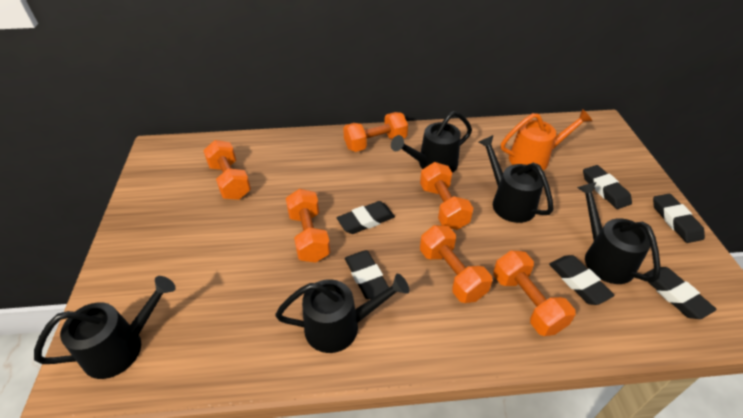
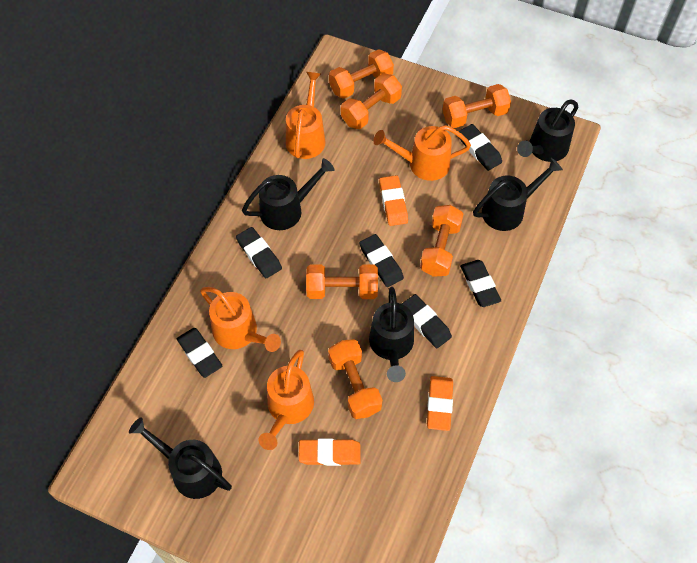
orange eraser: 0 -> 3
orange watering can: 1 -> 4

